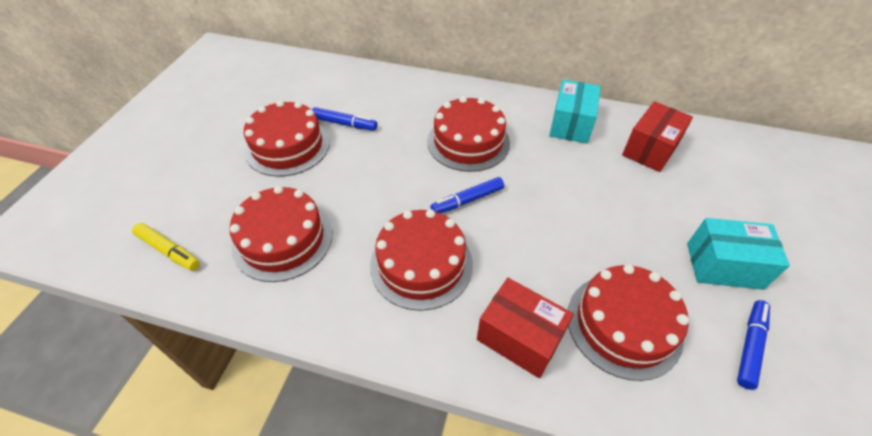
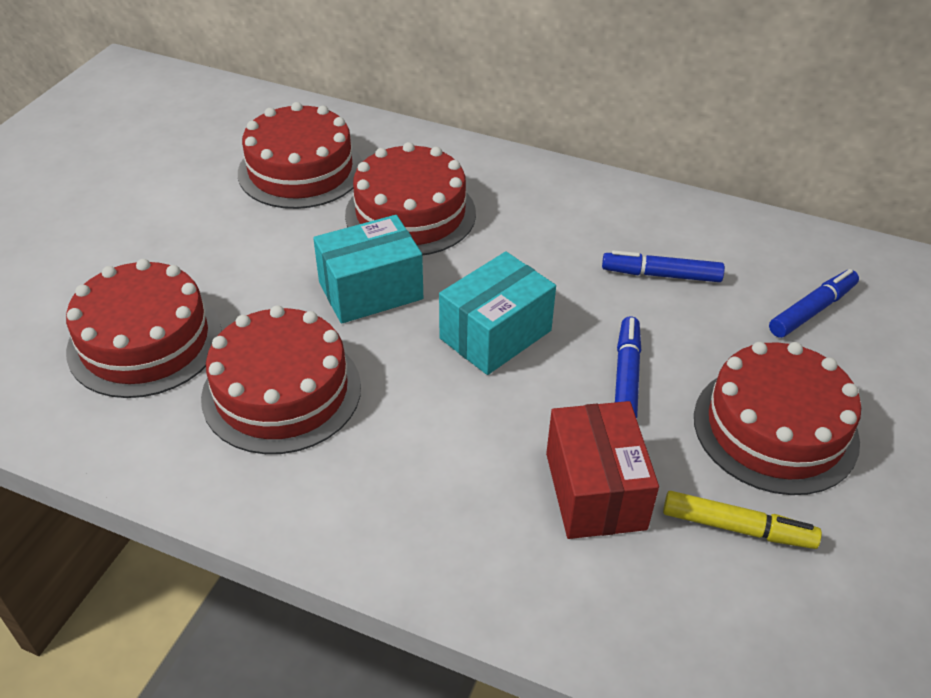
red box: 2 -> 1

